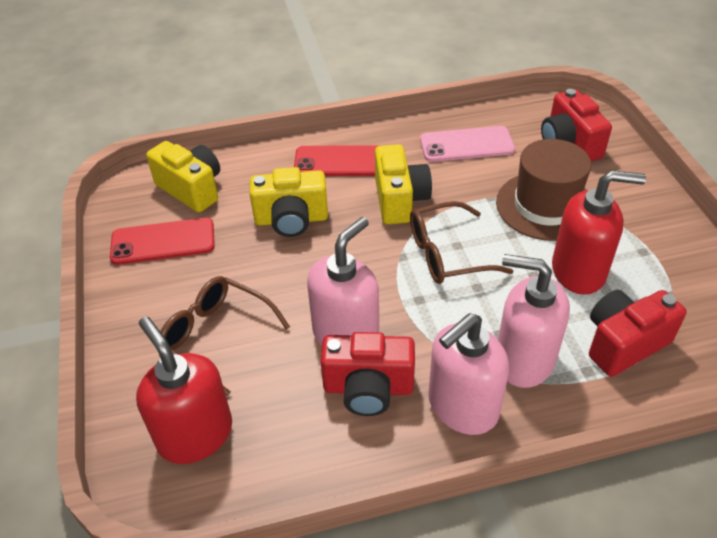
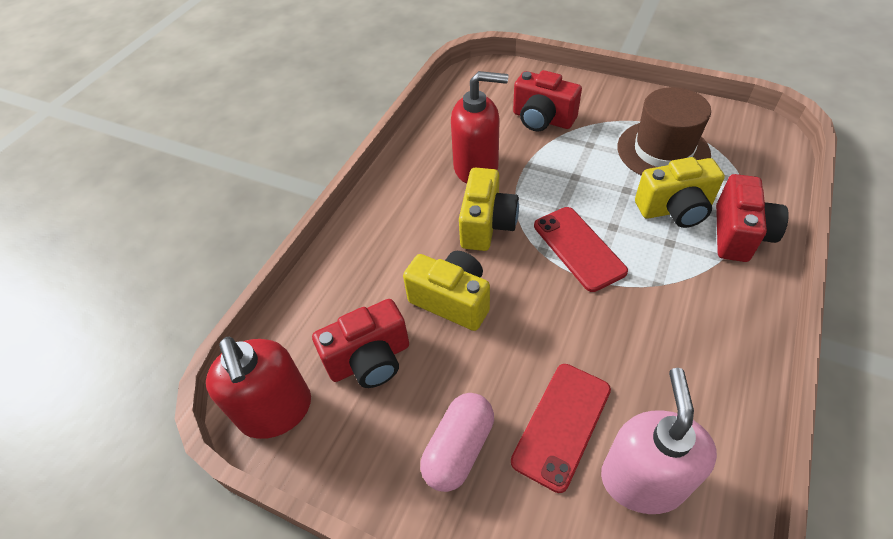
brown glasses: 2 -> 0
pink capsule: 0 -> 1
pink phone: 1 -> 0
pink soap dispenser: 3 -> 1

